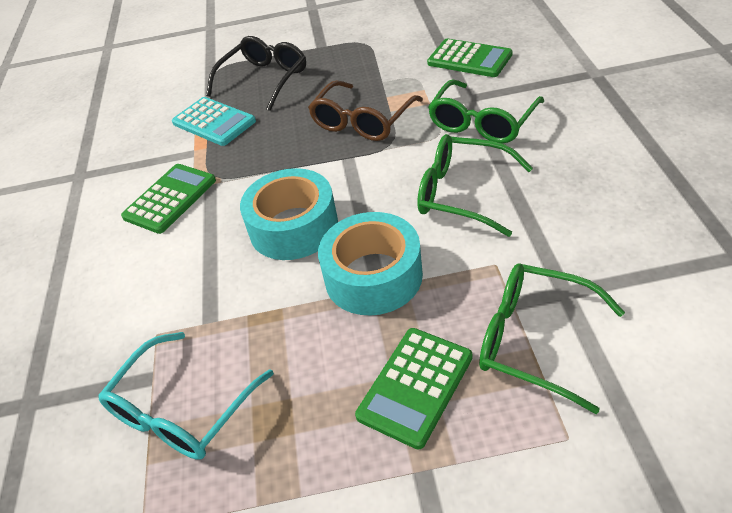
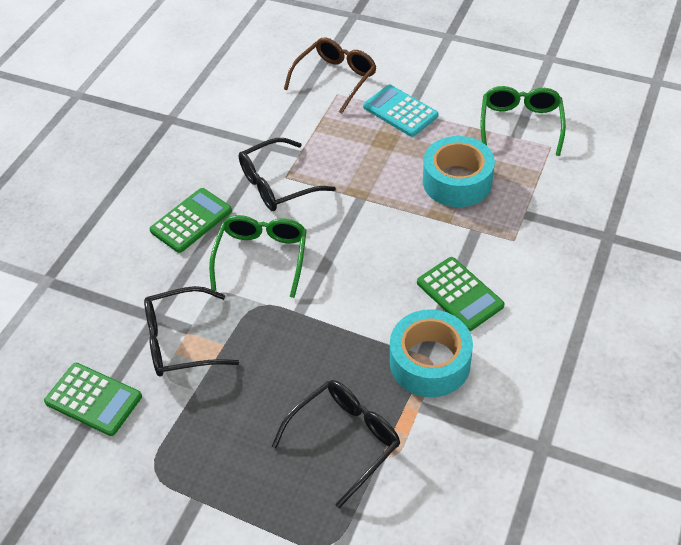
black glasses: 1 -> 3
green glasses: 3 -> 2
turquoise glasses: 1 -> 0

